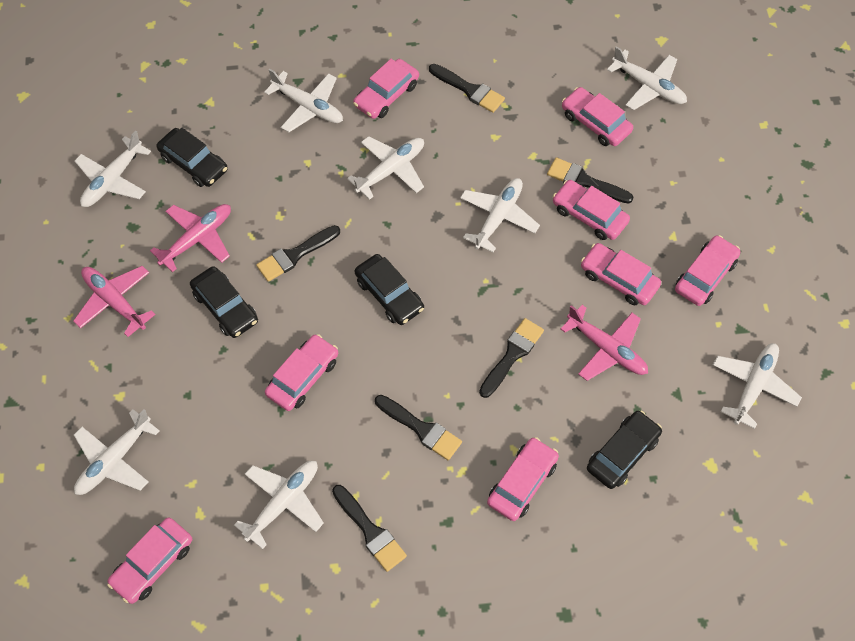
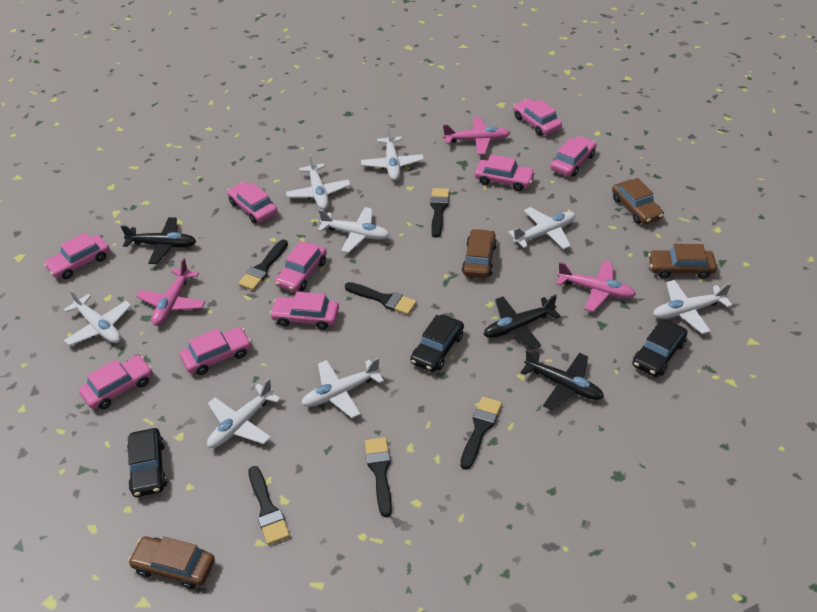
black car: 4 -> 3
black plane: 0 -> 3
brown car: 0 -> 4
pink car: 8 -> 9

